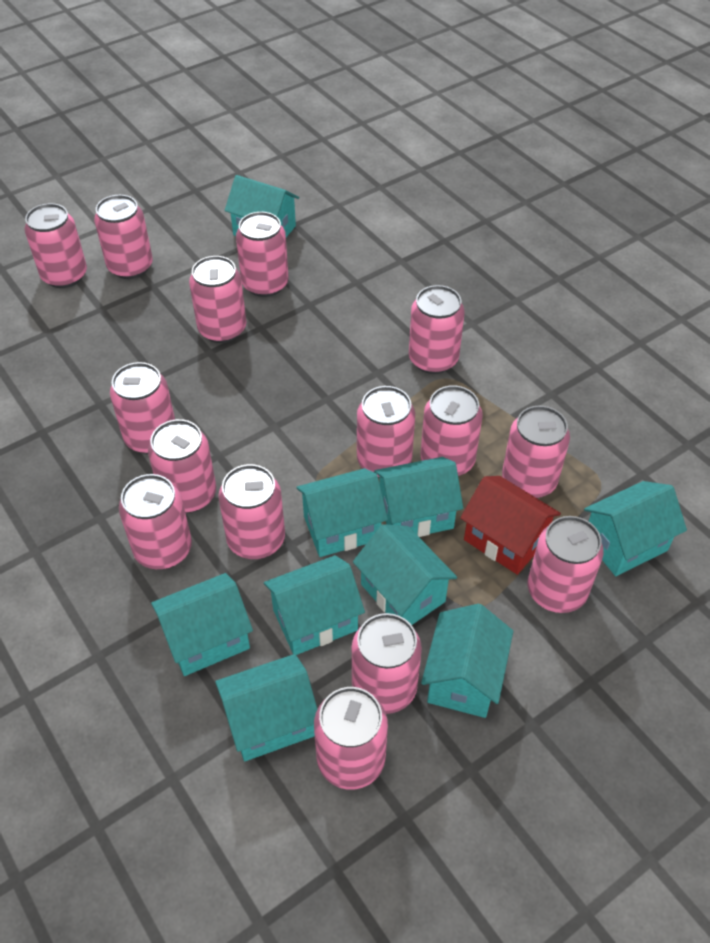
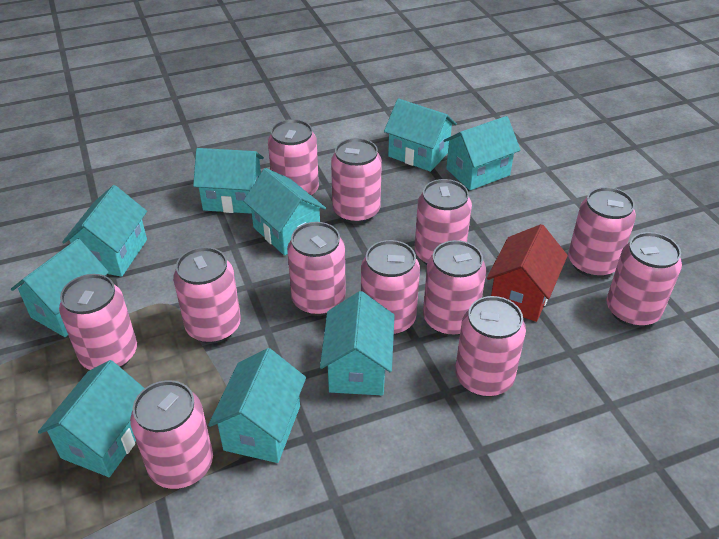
pink can: 15 -> 12

